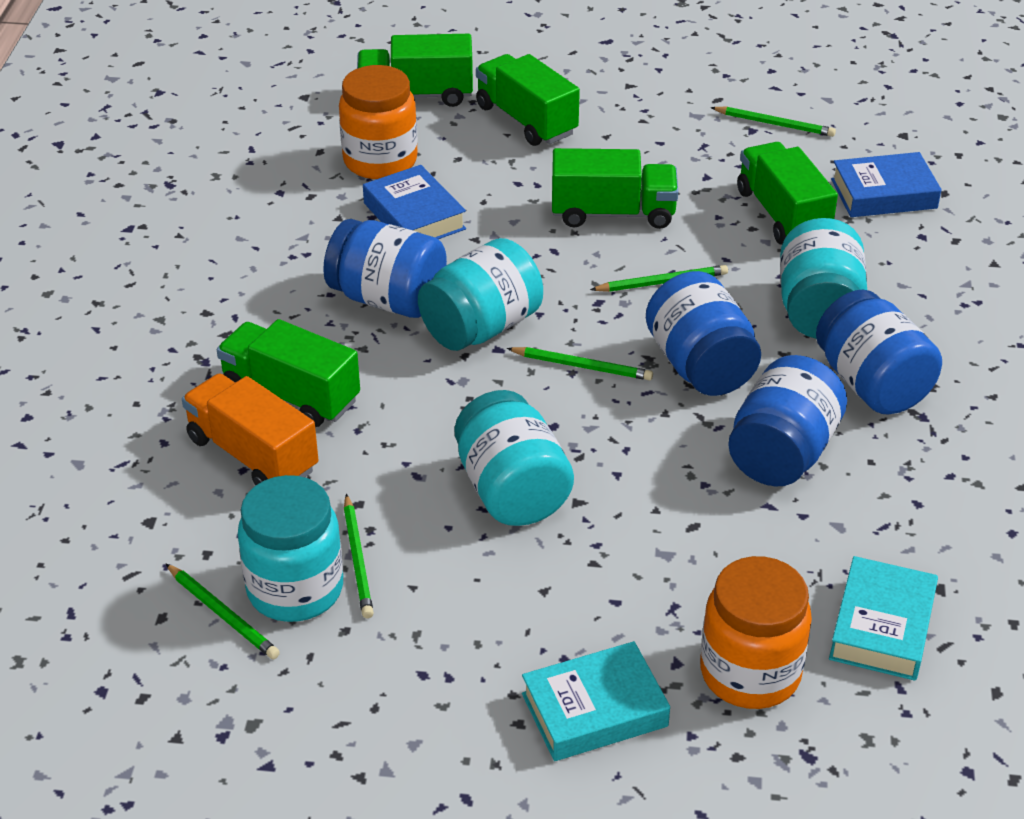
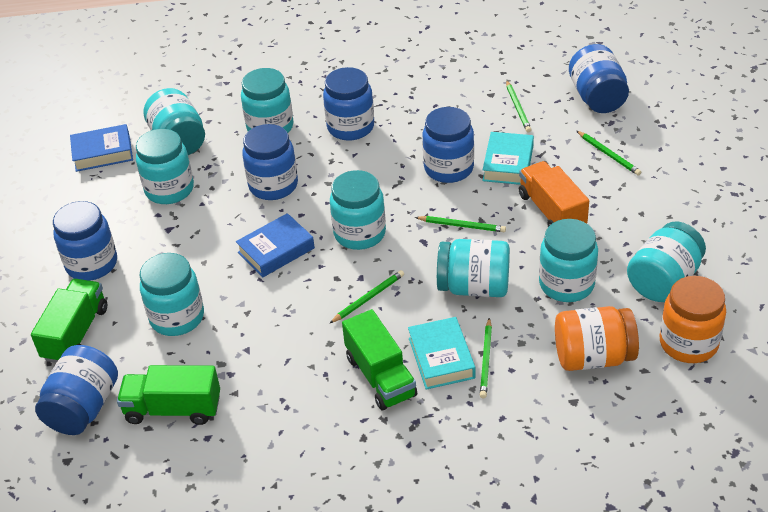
blue jar: 4 -> 6
green truck: 5 -> 3
turquoise jar: 4 -> 8

